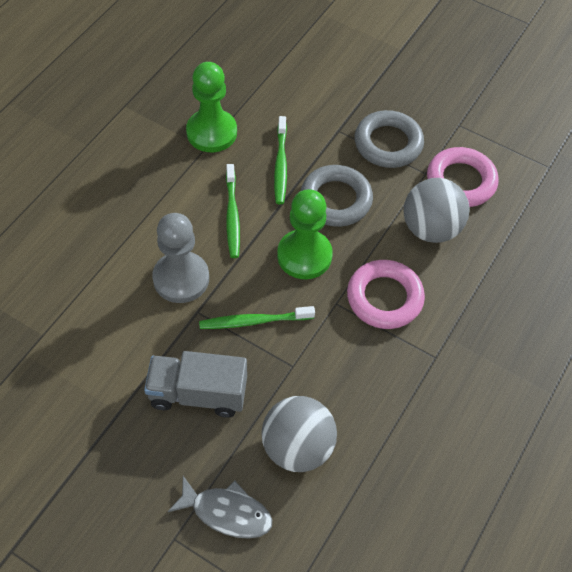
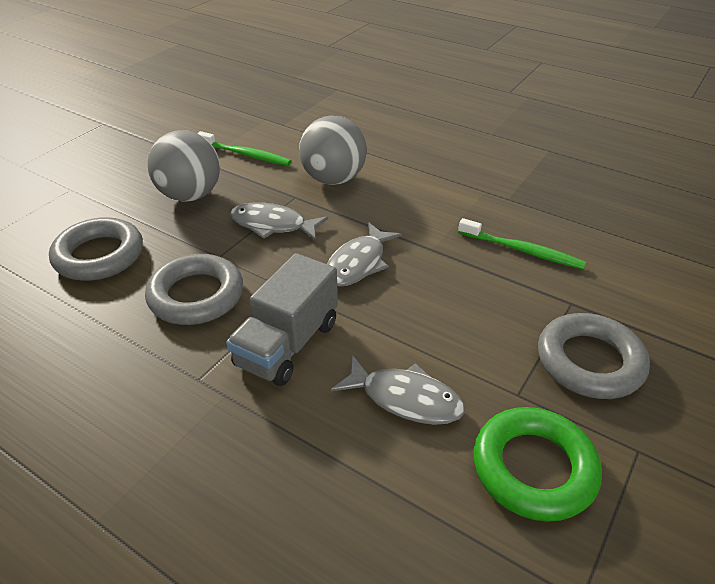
green pawn: 2 -> 0
green ring: 0 -> 1
green toothbrush: 3 -> 2
grey fish: 1 -> 3
grey pawn: 1 -> 0
grey ring: 2 -> 3
pink ring: 2 -> 0

